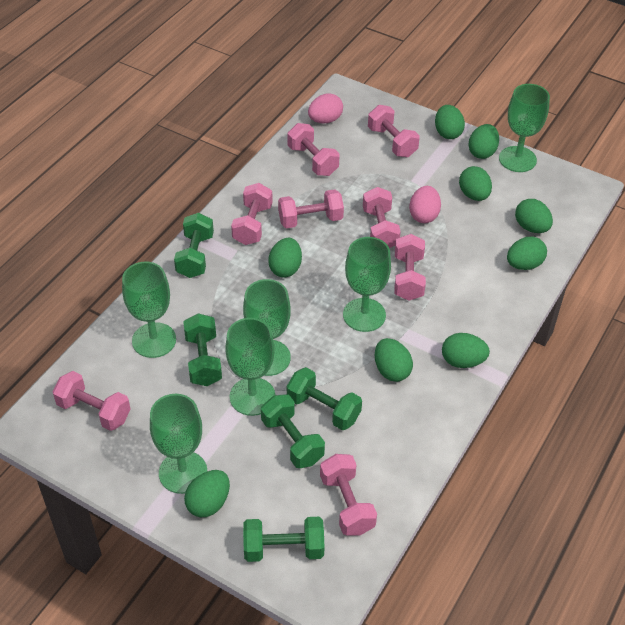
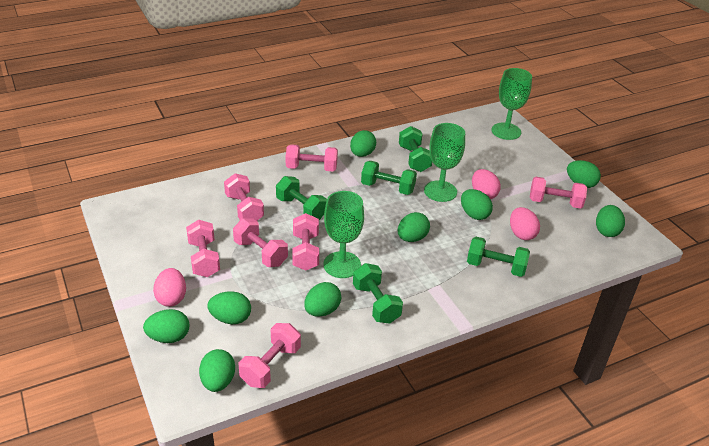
green goblet: 6 -> 3
pink dumbbell: 8 -> 7
pink egg: 2 -> 3

